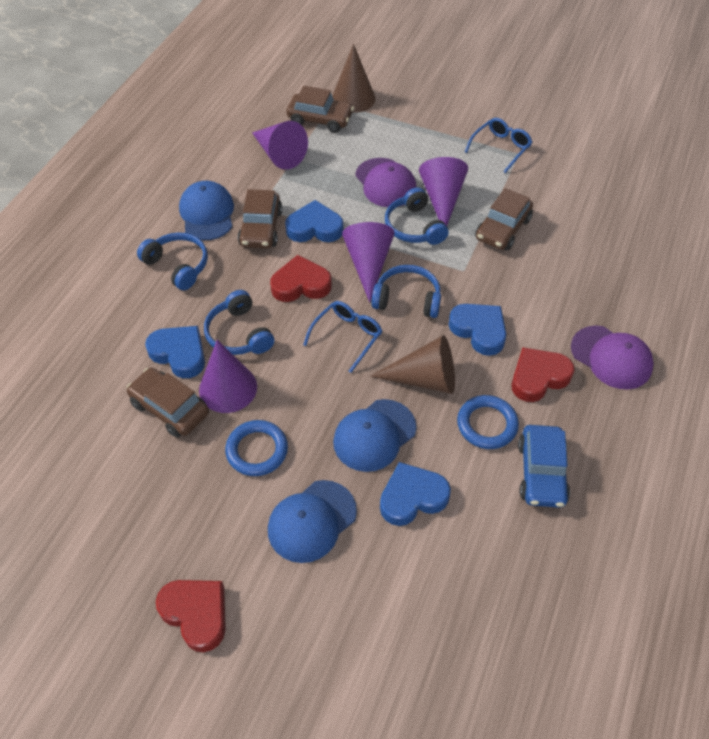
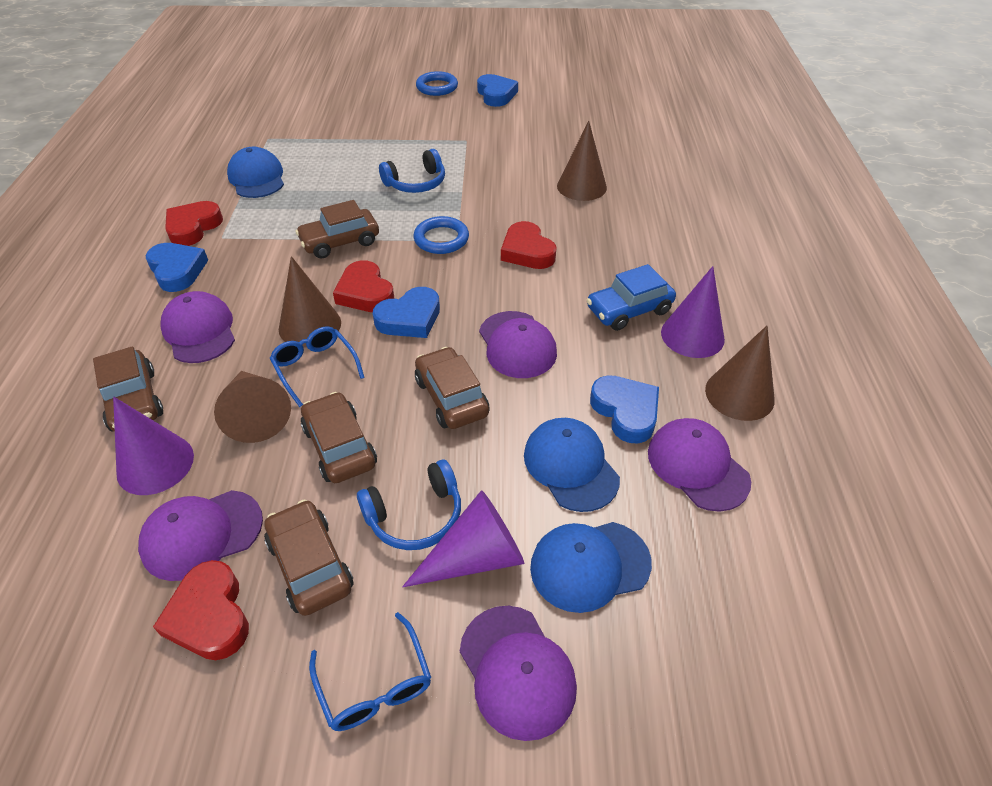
blue headphones: 4 -> 2
brown car: 4 -> 5
brown cone: 2 -> 4
purple cap: 2 -> 5
purple cone: 4 -> 3
red heart: 3 -> 4

